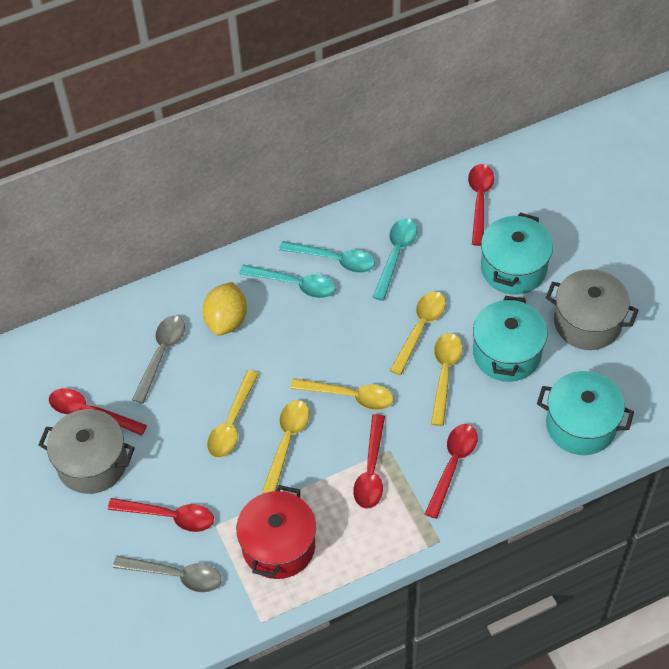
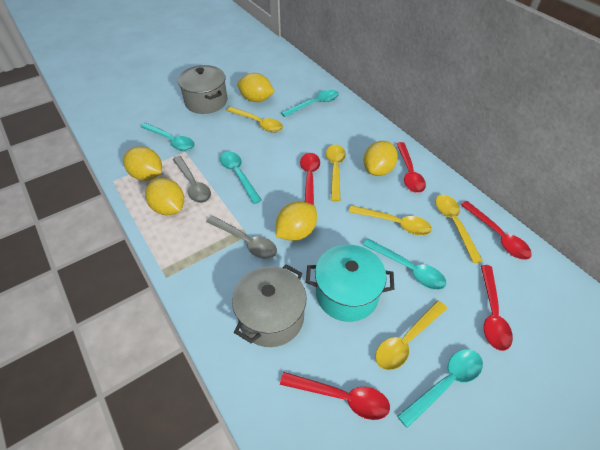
red pot: 1 -> 0
turquoise pot: 3 -> 1
turquoise spoon: 3 -> 5
yellow lemon: 1 -> 5

